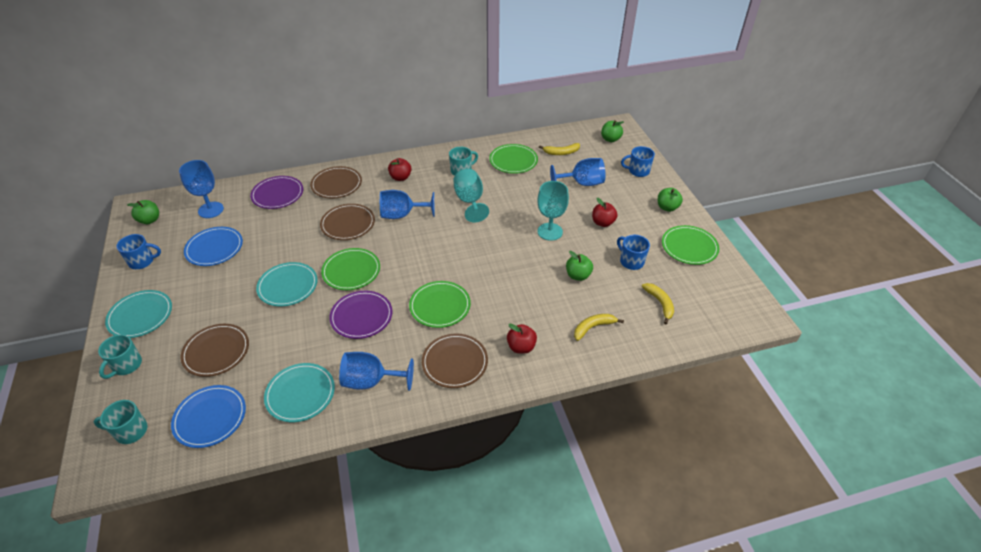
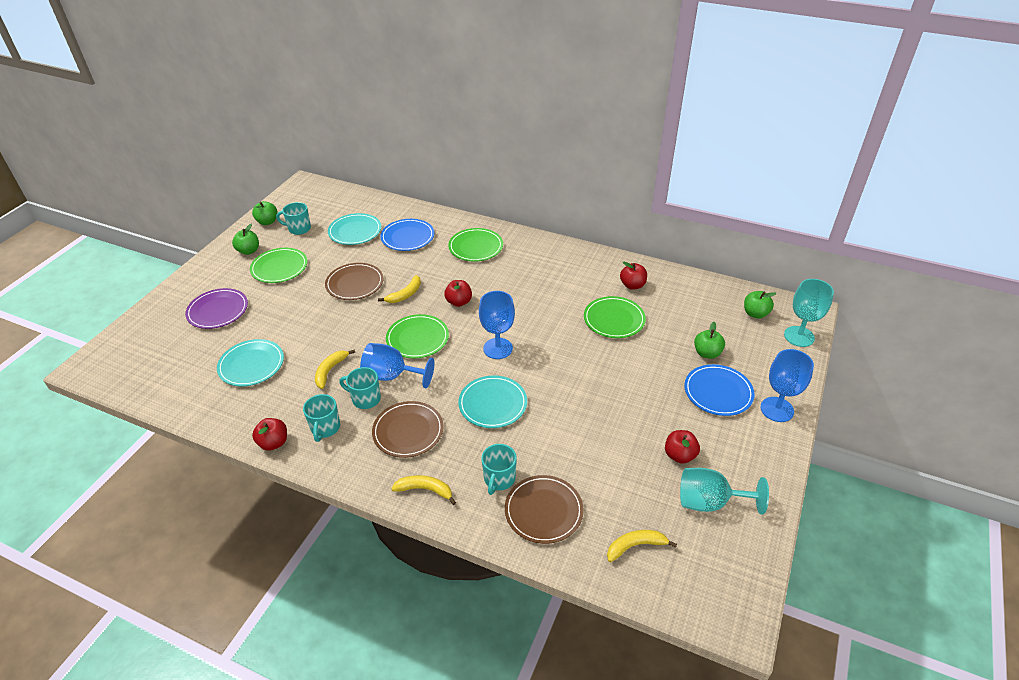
blue goblet: 4 -> 3
blue mug: 3 -> 0
brown plate: 4 -> 3
purple plate: 2 -> 1
red apple: 3 -> 4
turquoise mug: 3 -> 4
yellow banana: 3 -> 4

